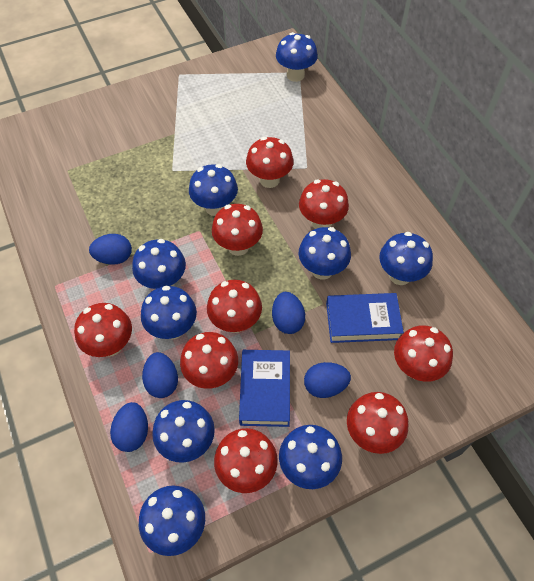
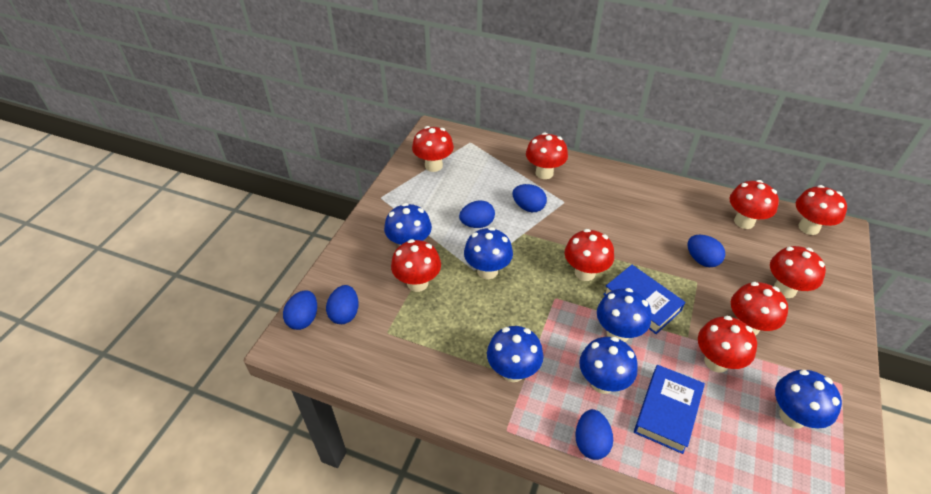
blue egg: 5 -> 6
blue mushroom: 9 -> 6

